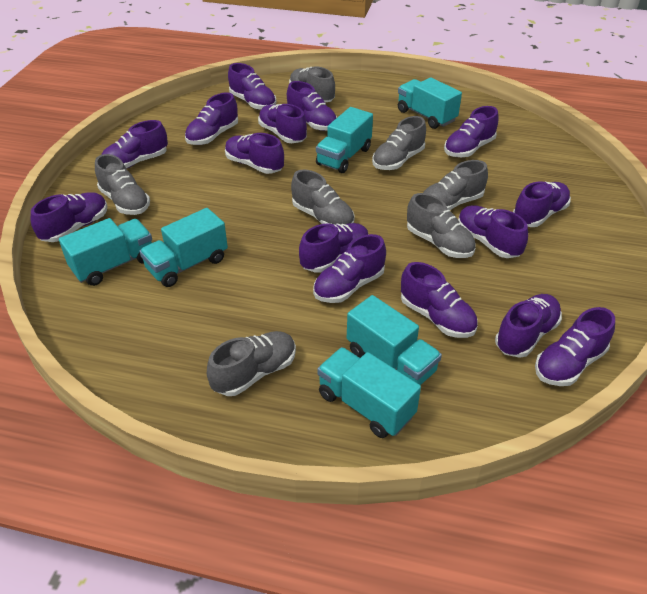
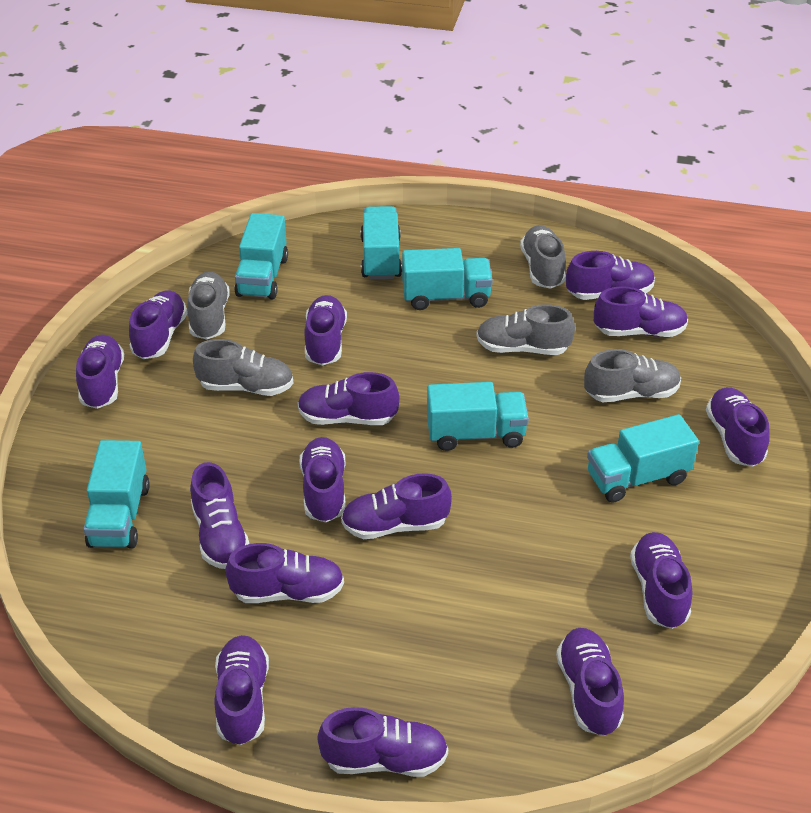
grey shoe: 7 -> 5

